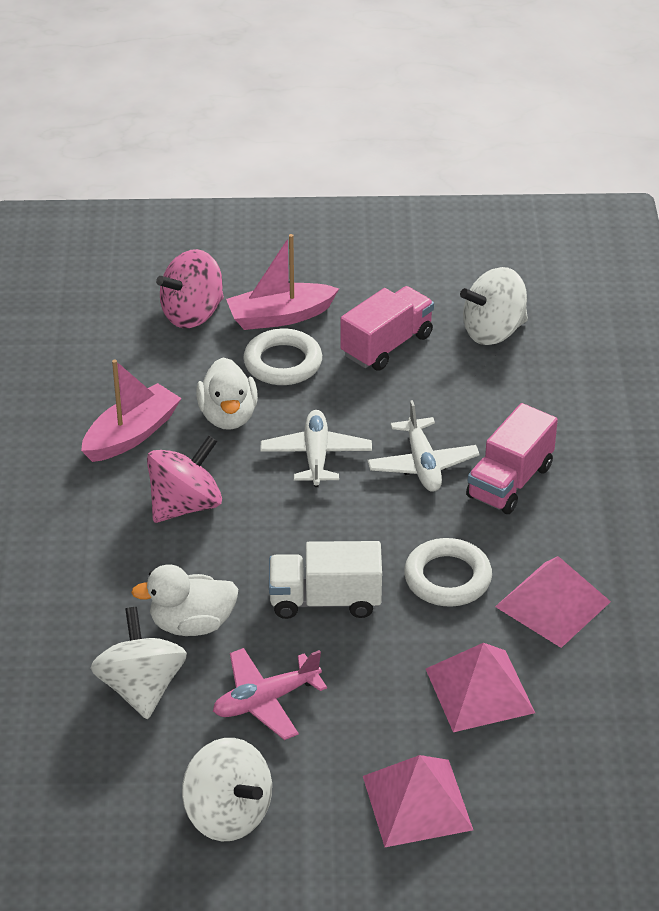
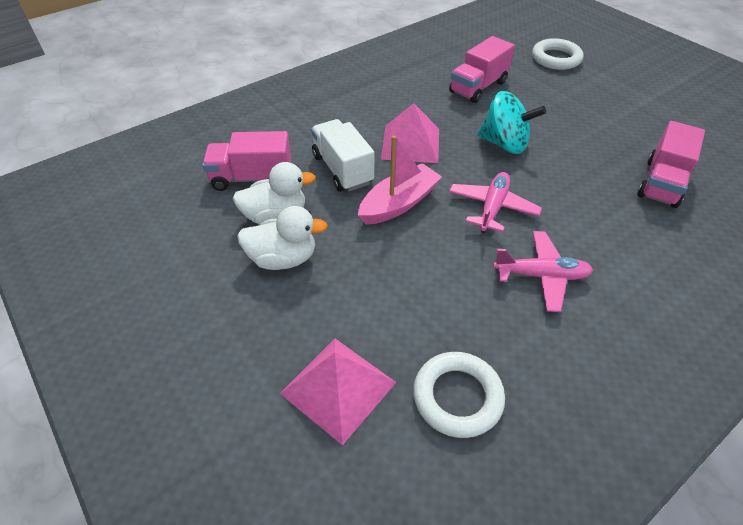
pink boat: 2 -> 1
pink plane: 1 -> 2
pink pyramid: 3 -> 2
pink spinning top: 2 -> 0
pink truck: 2 -> 3
turquoise spinning top: 0 -> 1
white plane: 2 -> 0
white spinning top: 3 -> 0

